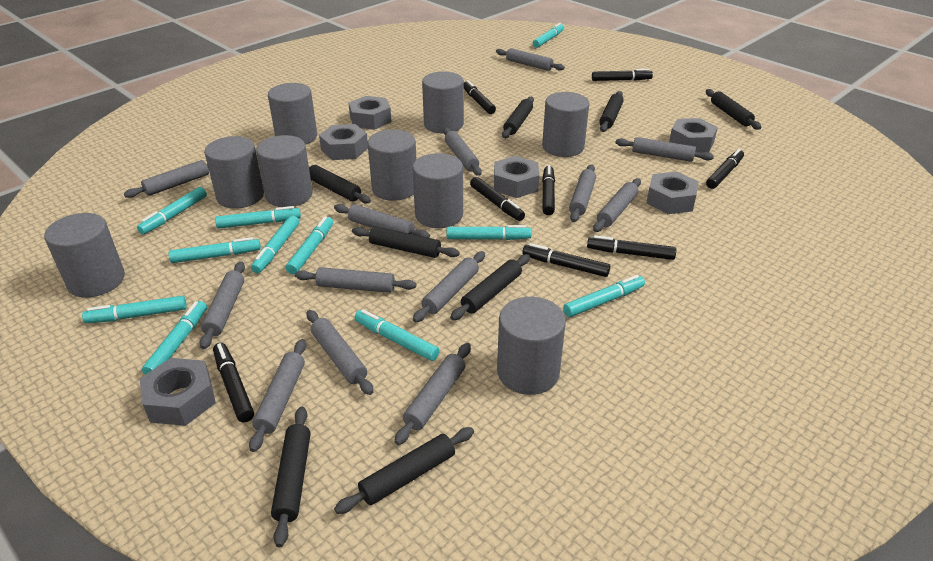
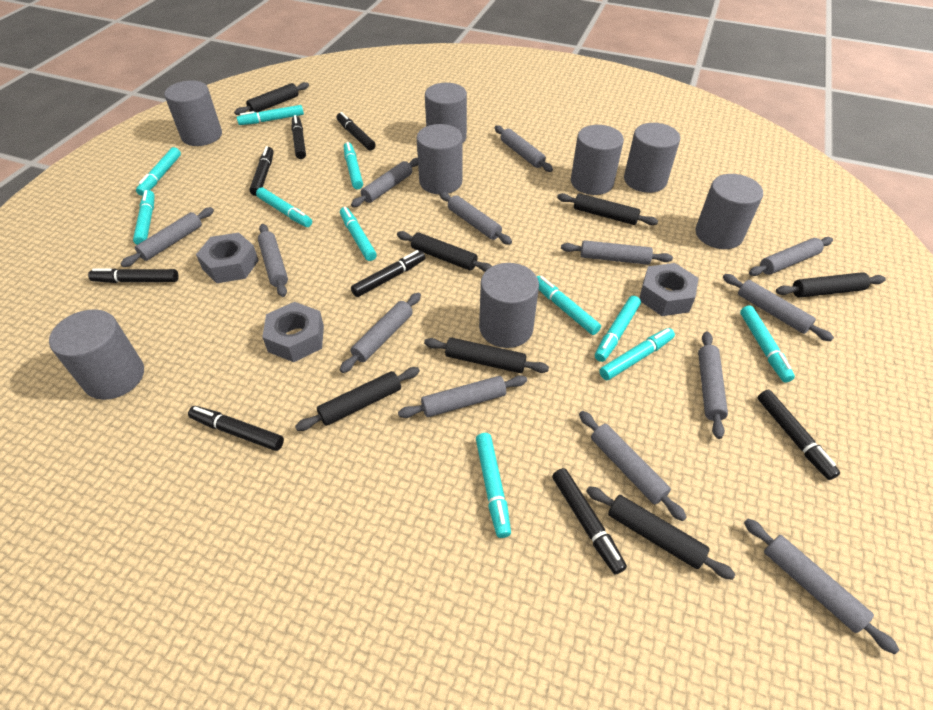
black rolling pin: 8 -> 7
grey cylinder: 9 -> 8
grey nut: 6 -> 3

